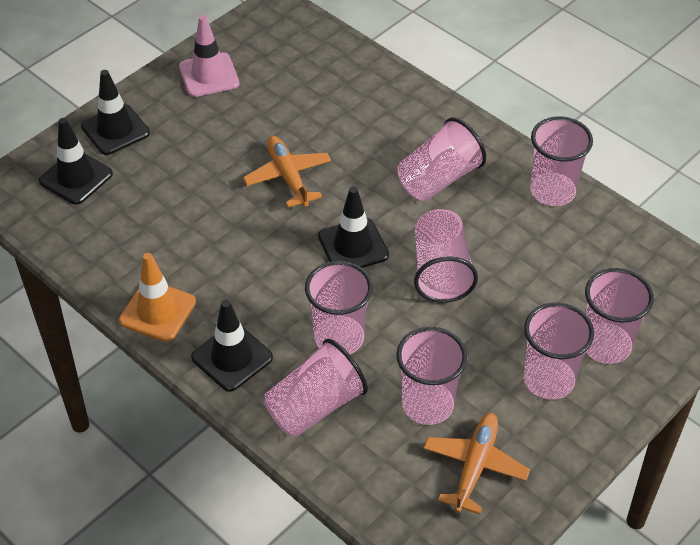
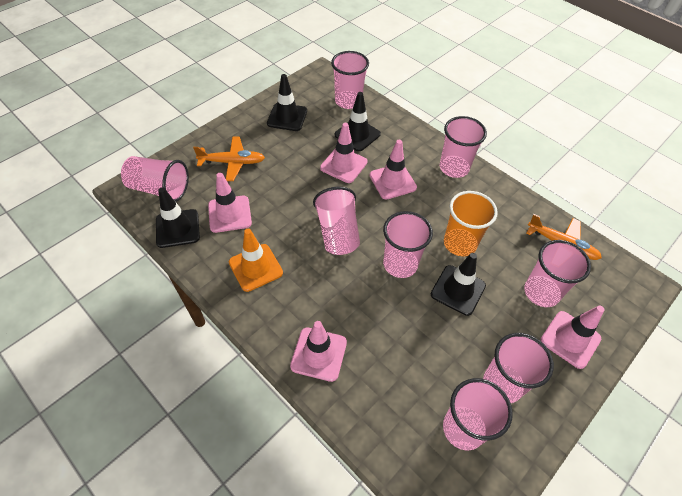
orange cup: 0 -> 1
pink traffic cone: 1 -> 5

